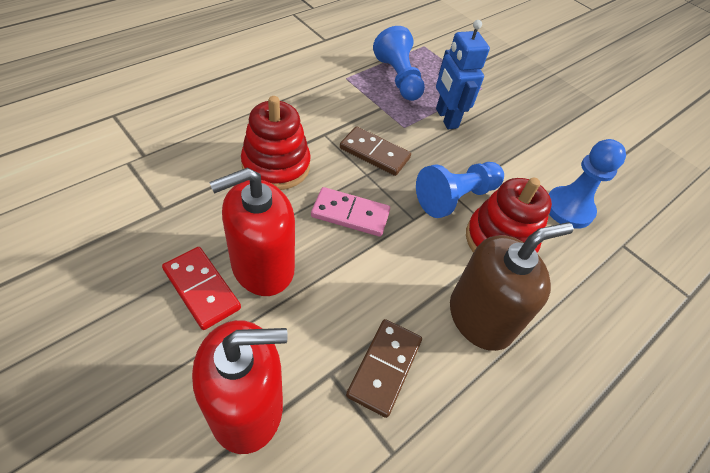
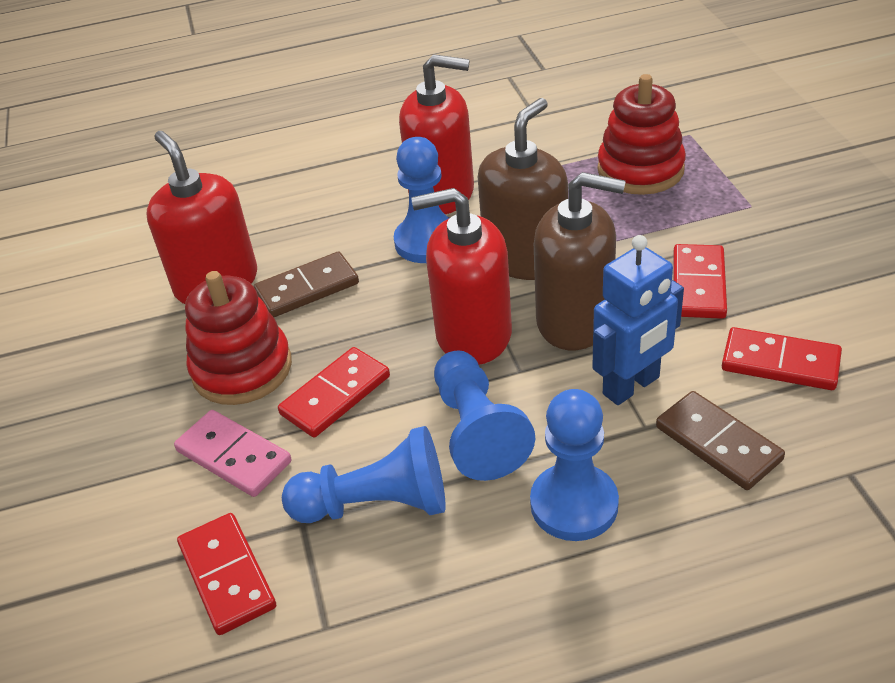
blue pawn: 3 -> 4
brown soap dispenser: 1 -> 2
red domino: 1 -> 4
red soap dispenser: 2 -> 3

